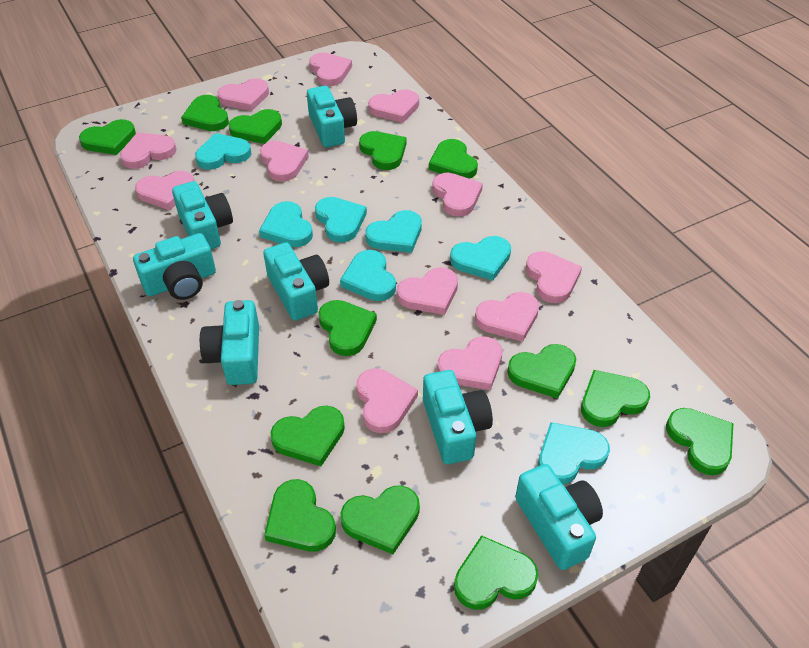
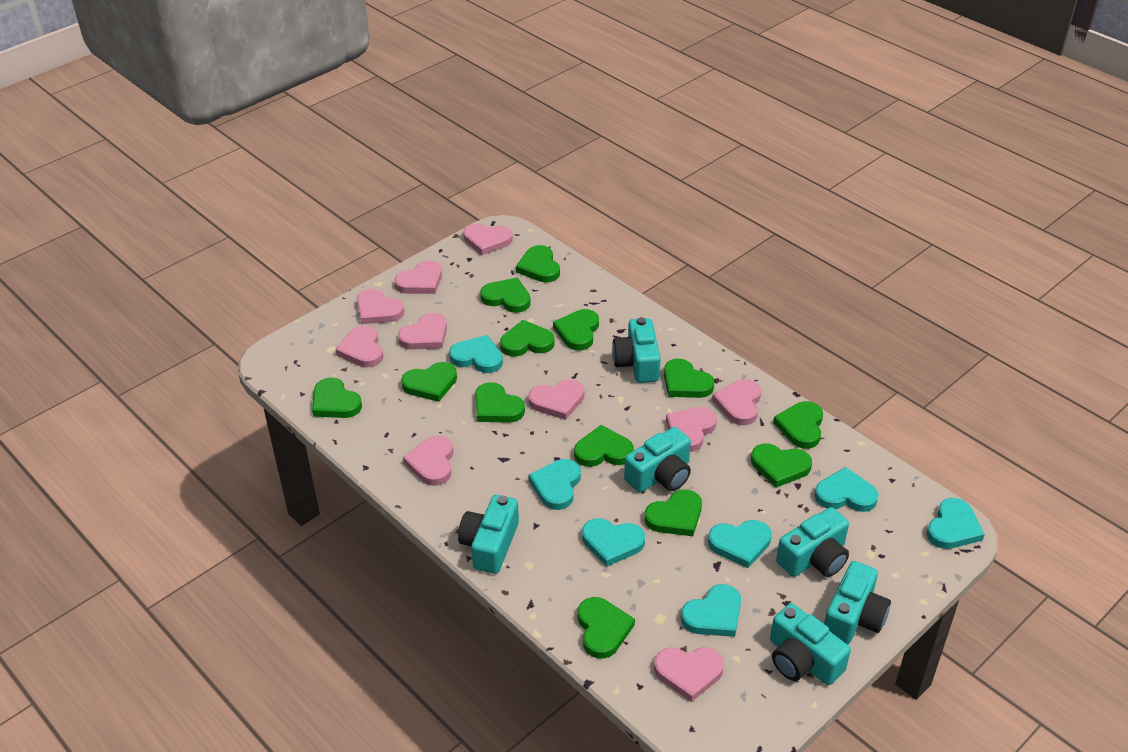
pink heart: 12 -> 10
turquoise camera: 7 -> 6

